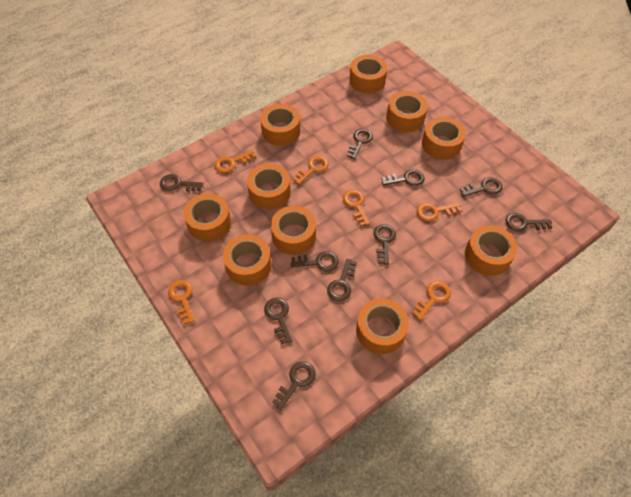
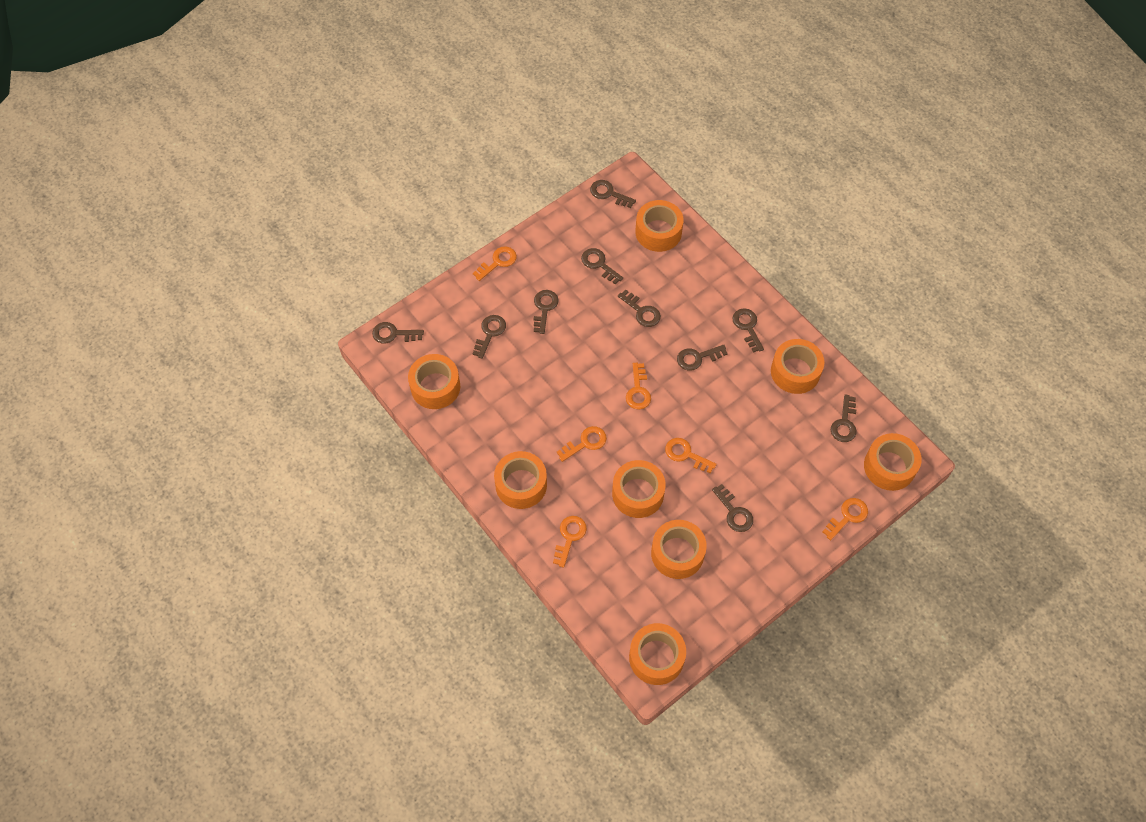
orange tape: 10 -> 8

